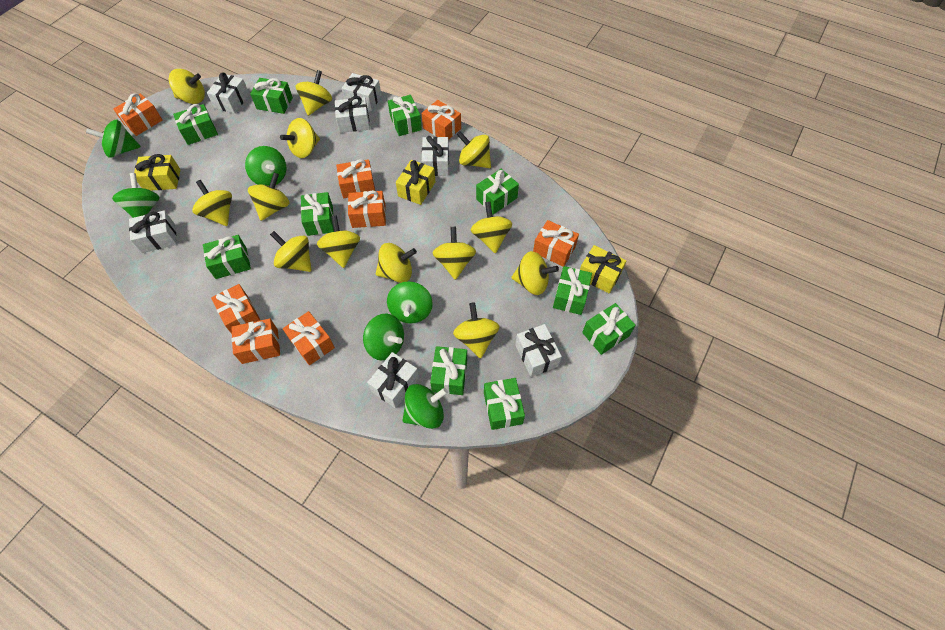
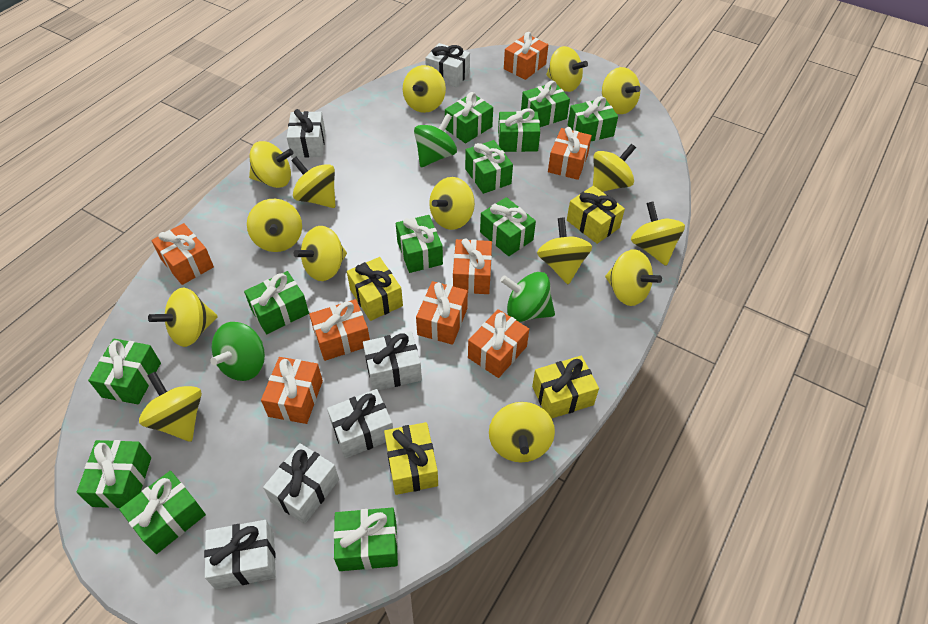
green gift: 10 -> 12
green spinning top: 6 -> 3
white gift: 7 -> 6
yellow gift: 3 -> 4
yellow spinning top: 13 -> 15

